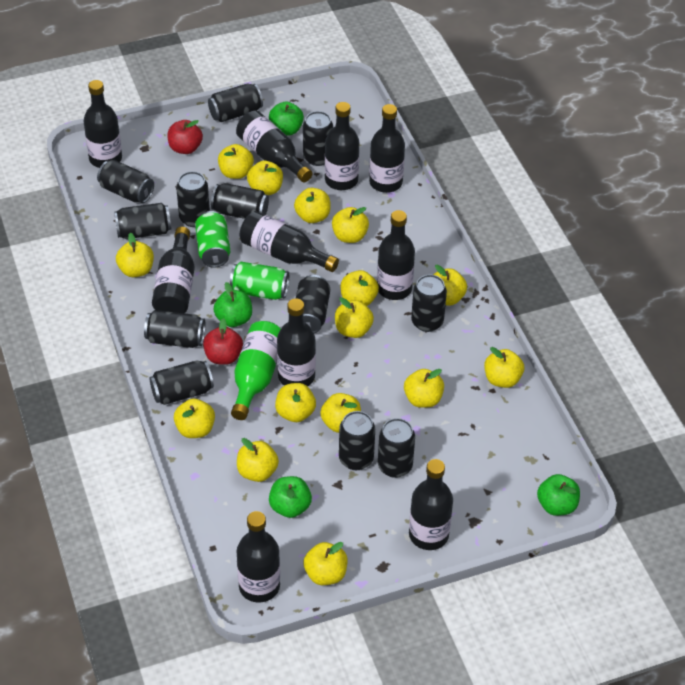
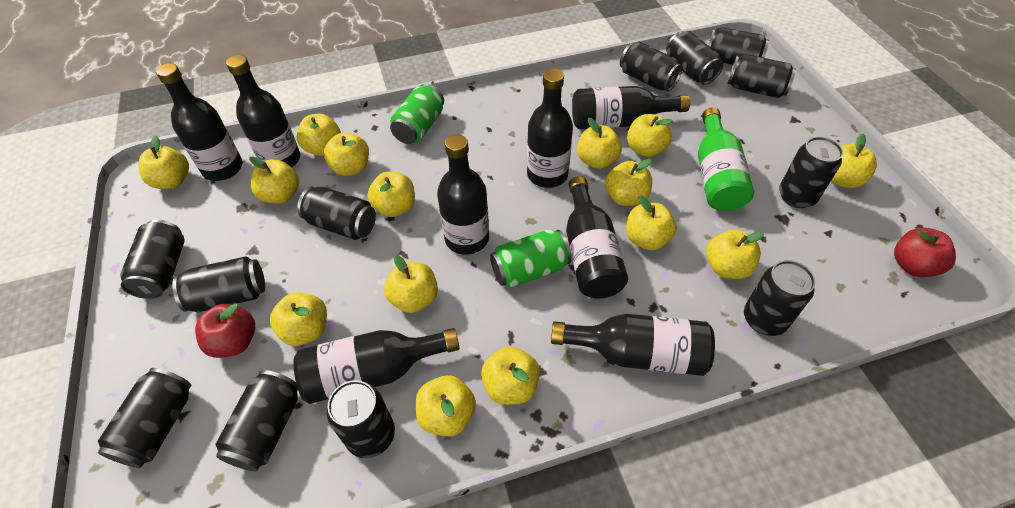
black bottle: 10 -> 8
green apple: 4 -> 0

